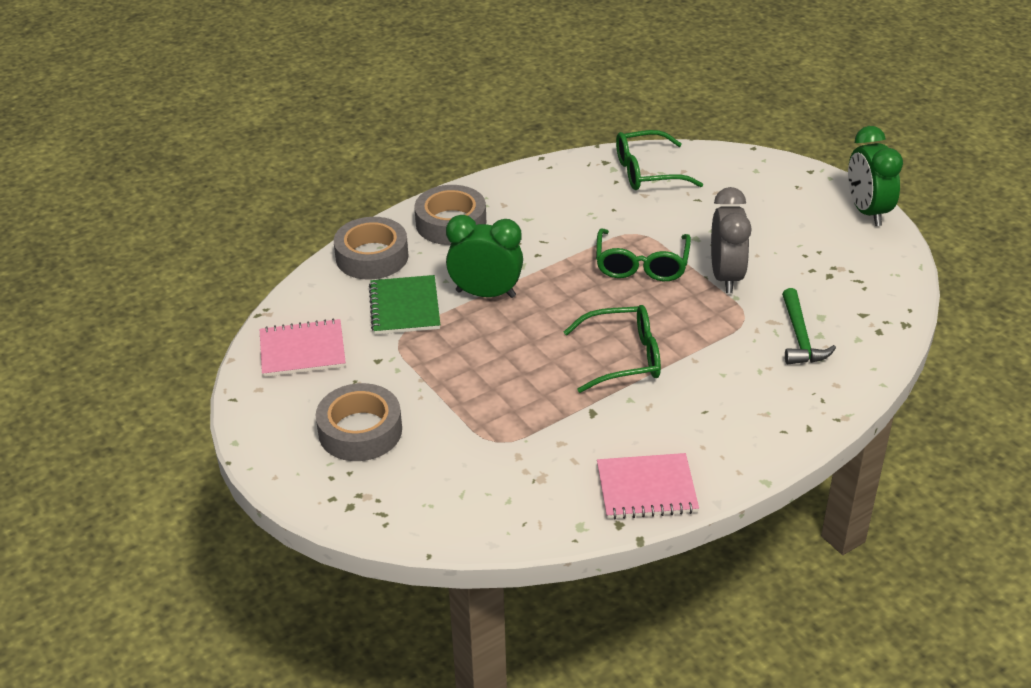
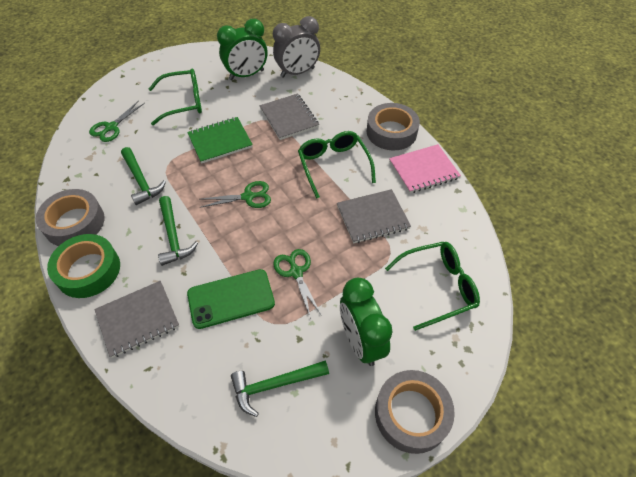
green hammer: 1 -> 3
green phone: 0 -> 1
green scissors: 0 -> 3
green tape: 0 -> 1
grey notebook: 0 -> 3
pink notebook: 2 -> 1

